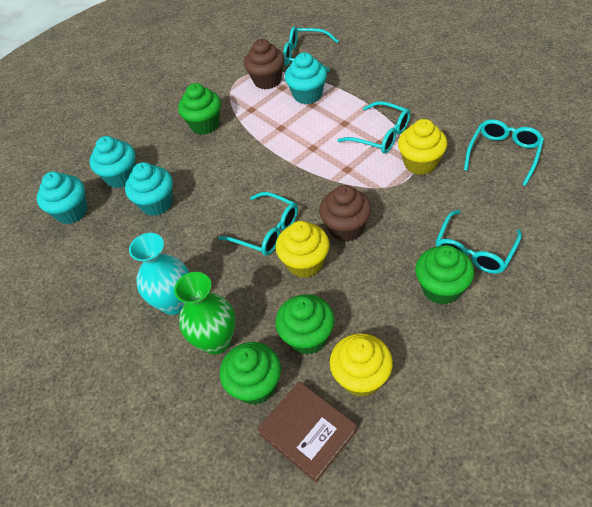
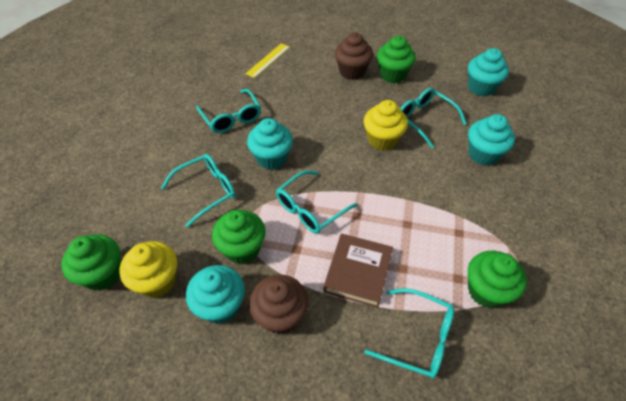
green vase: 1 -> 0
turquoise vase: 1 -> 0
yellow cupcake: 3 -> 2
yellow ruler: 0 -> 1

